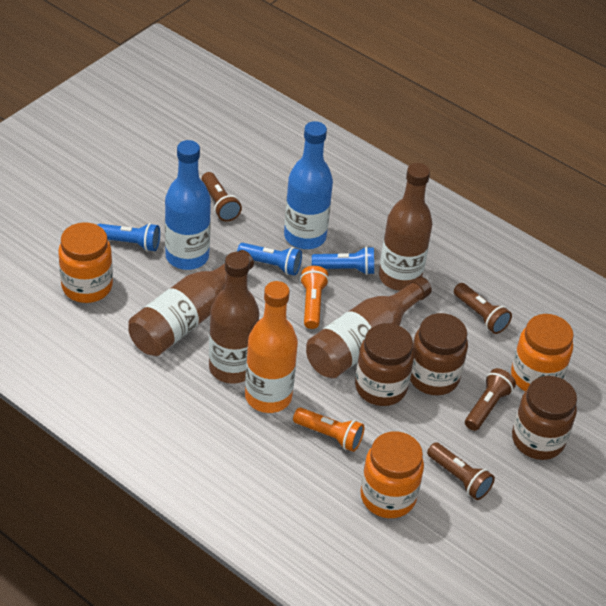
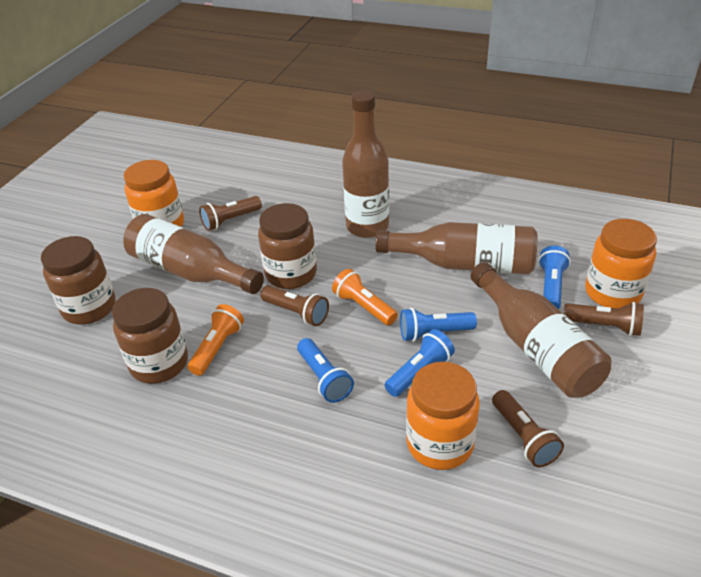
blue bottle: 2 -> 0
blue flashlight: 3 -> 4
orange bottle: 1 -> 0

